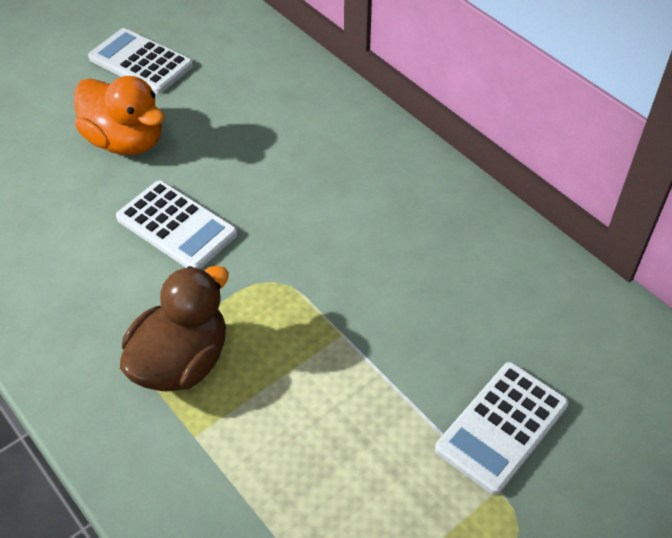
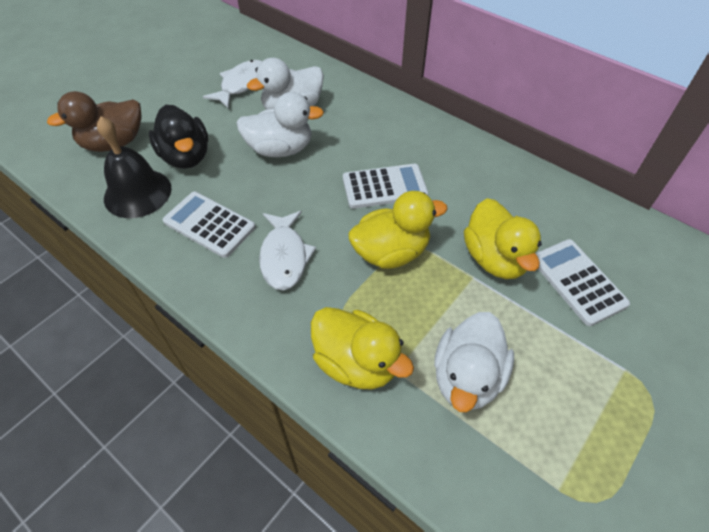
black bell: 0 -> 1
black duck: 0 -> 1
orange duck: 1 -> 0
white duck: 0 -> 3
white fish: 0 -> 2
yellow duck: 0 -> 3

